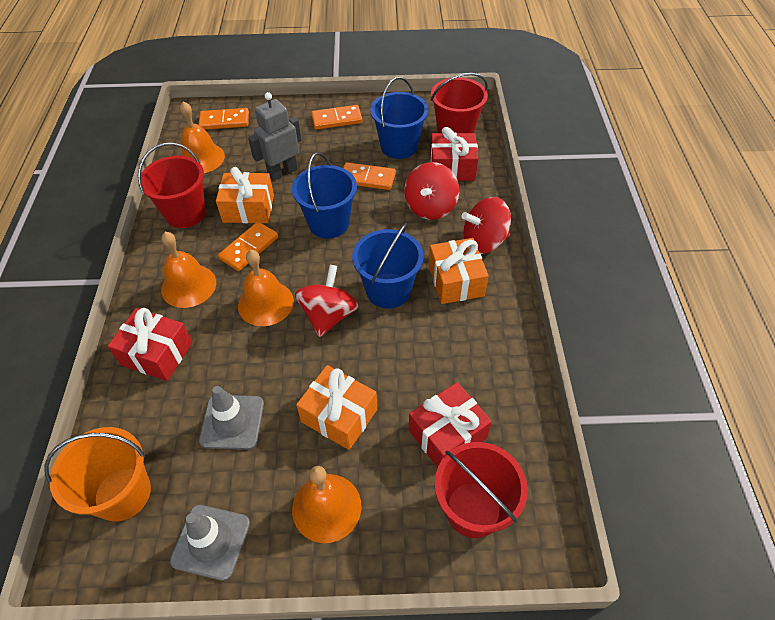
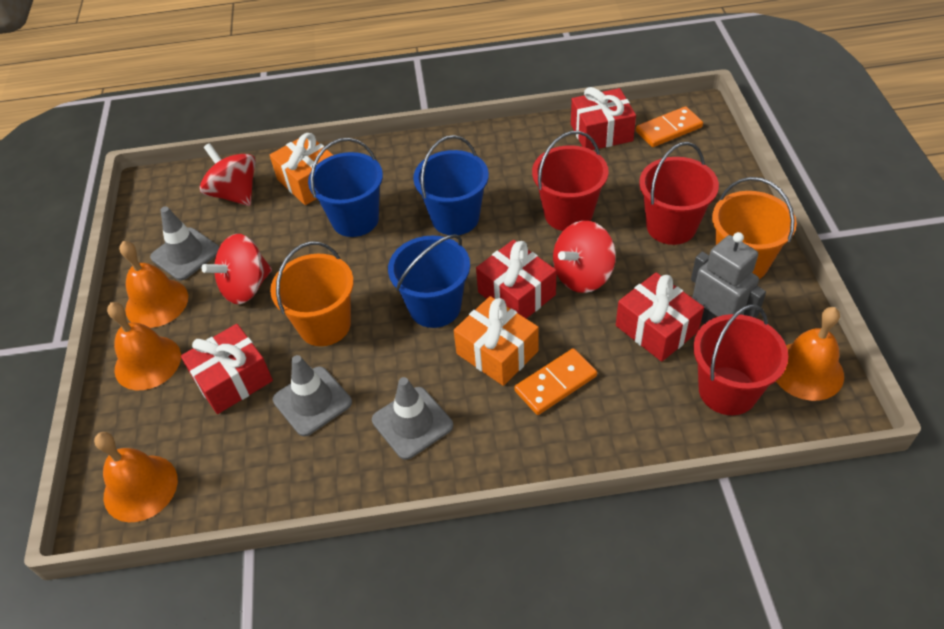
grey traffic cone: 2 -> 3
orange bucket: 1 -> 2
orange domino: 4 -> 2
orange gift: 3 -> 2
red gift: 3 -> 4

